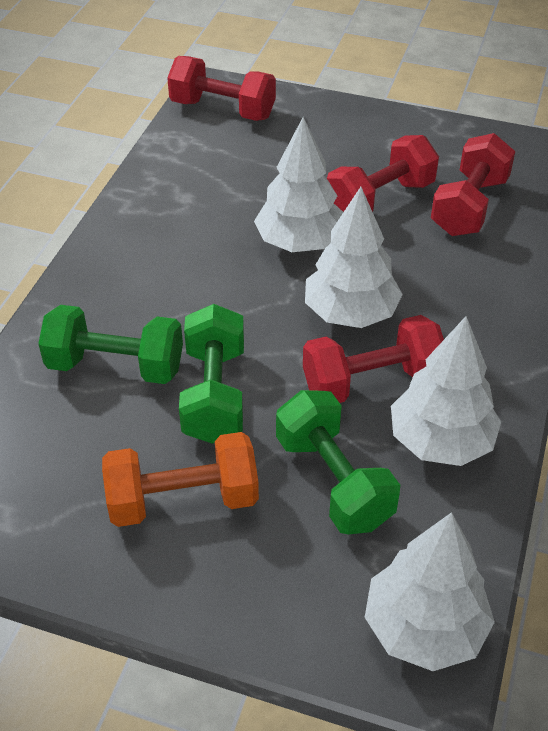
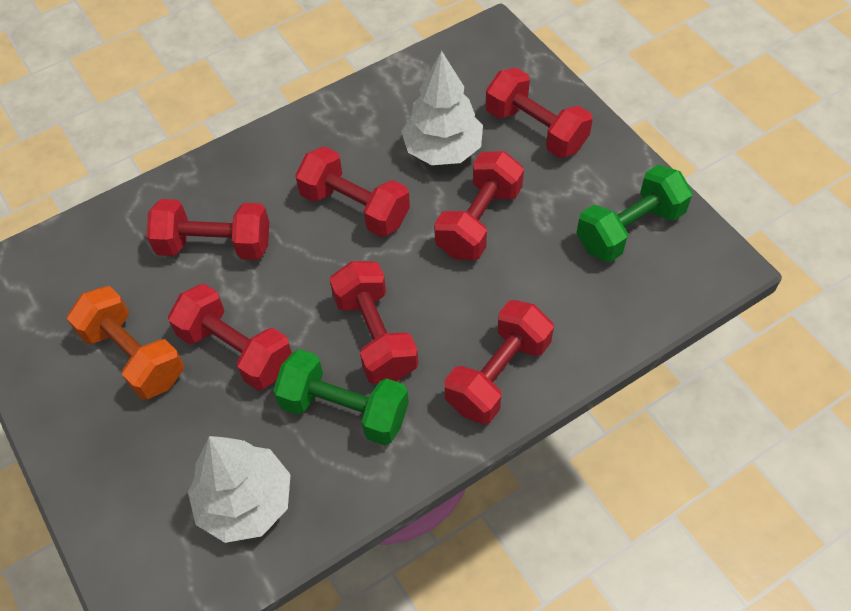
green dumbbell: 3 -> 2
red dumbbell: 4 -> 7
white tree: 4 -> 2

